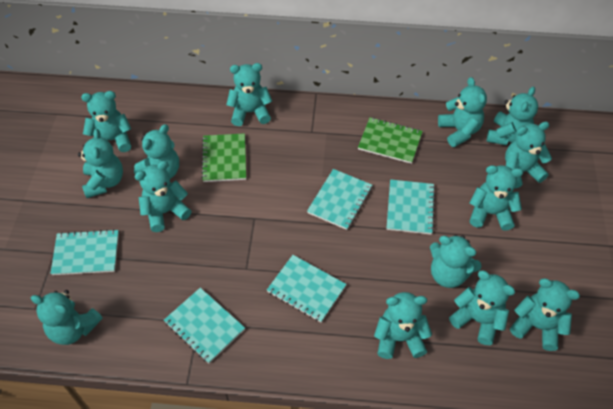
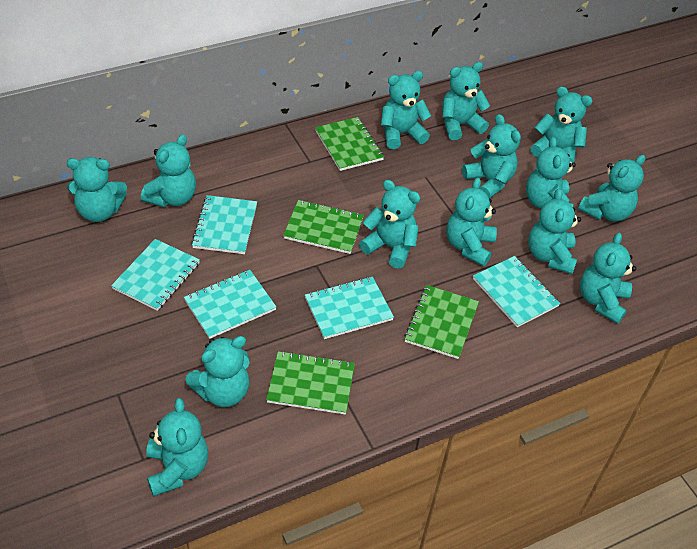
green notebook: 2 -> 4

